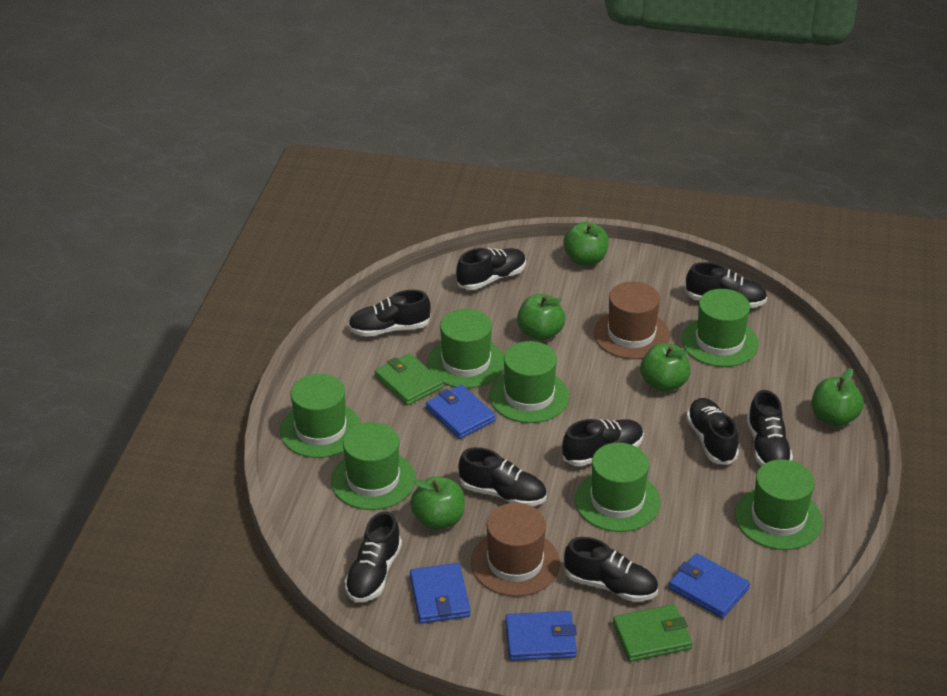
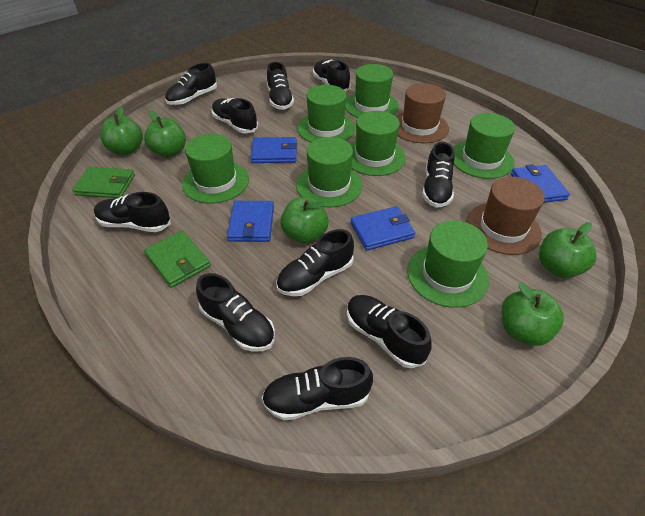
black shoe: 9 -> 10

